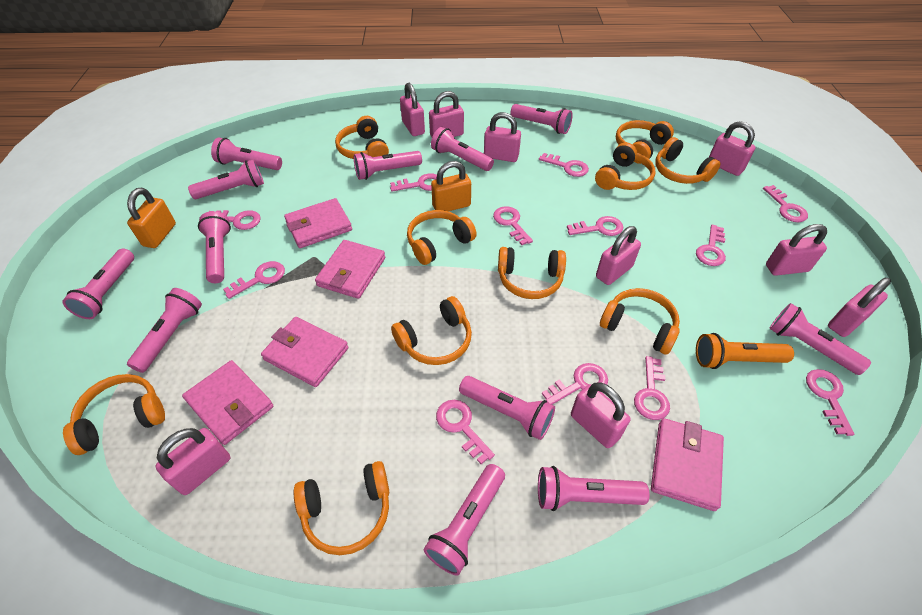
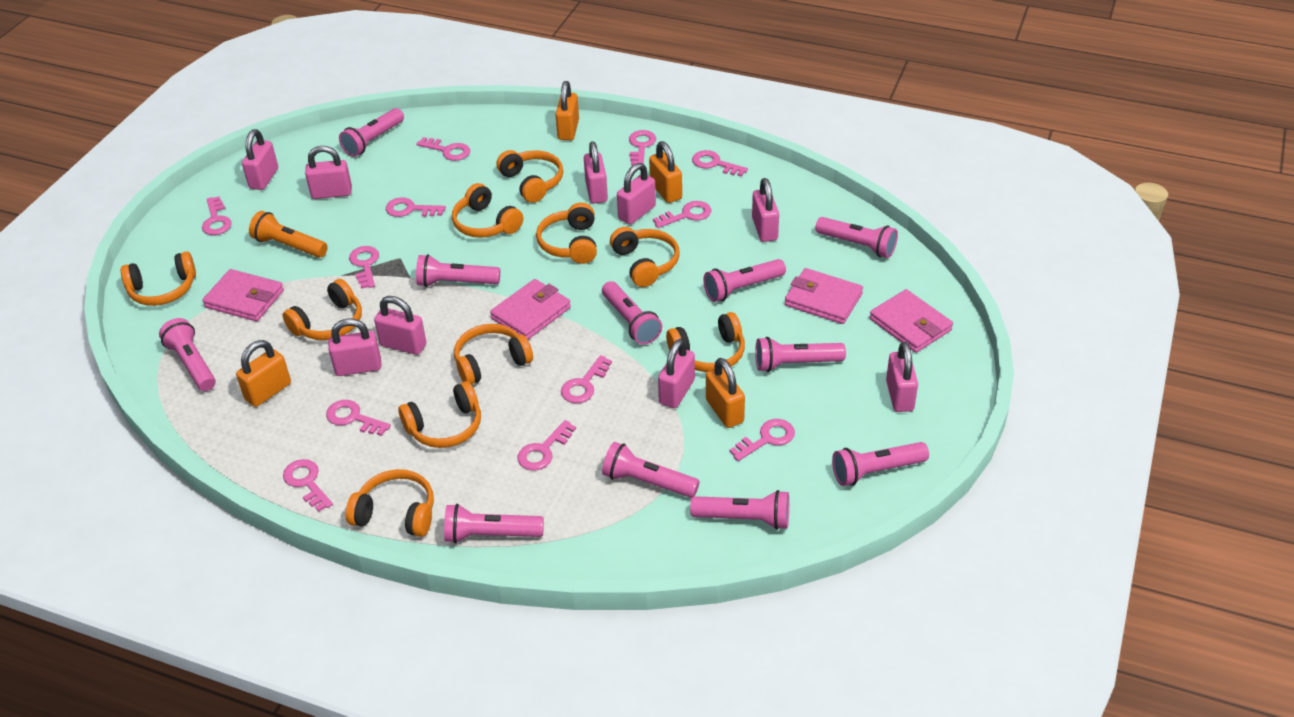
orange padlock: 2 -> 4
pink flashlight: 12 -> 11
pink wallet: 5 -> 4

